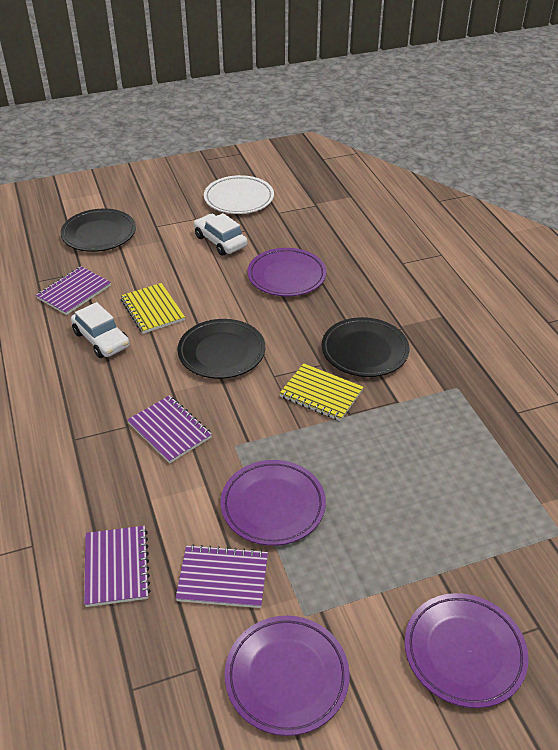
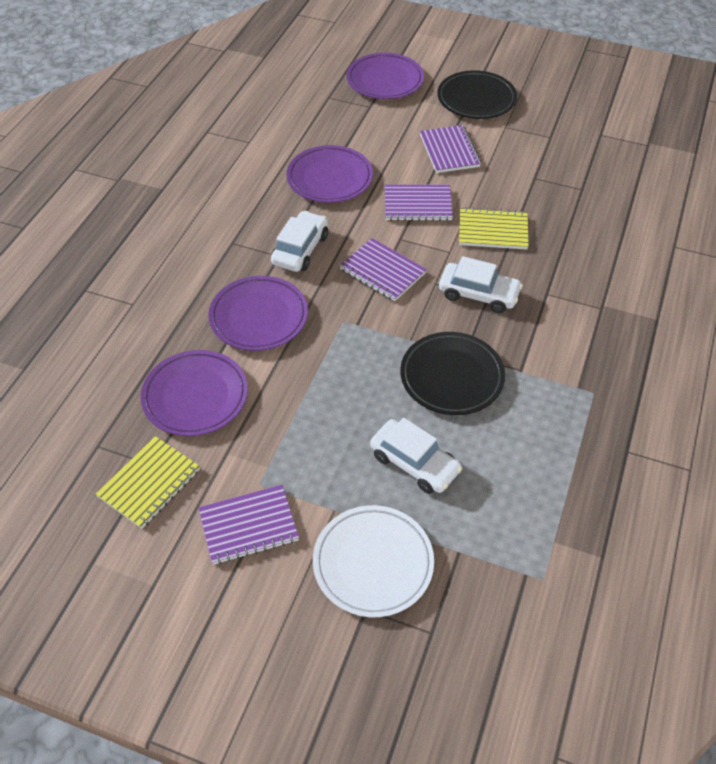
black plate: 3 -> 2
white car: 2 -> 3

